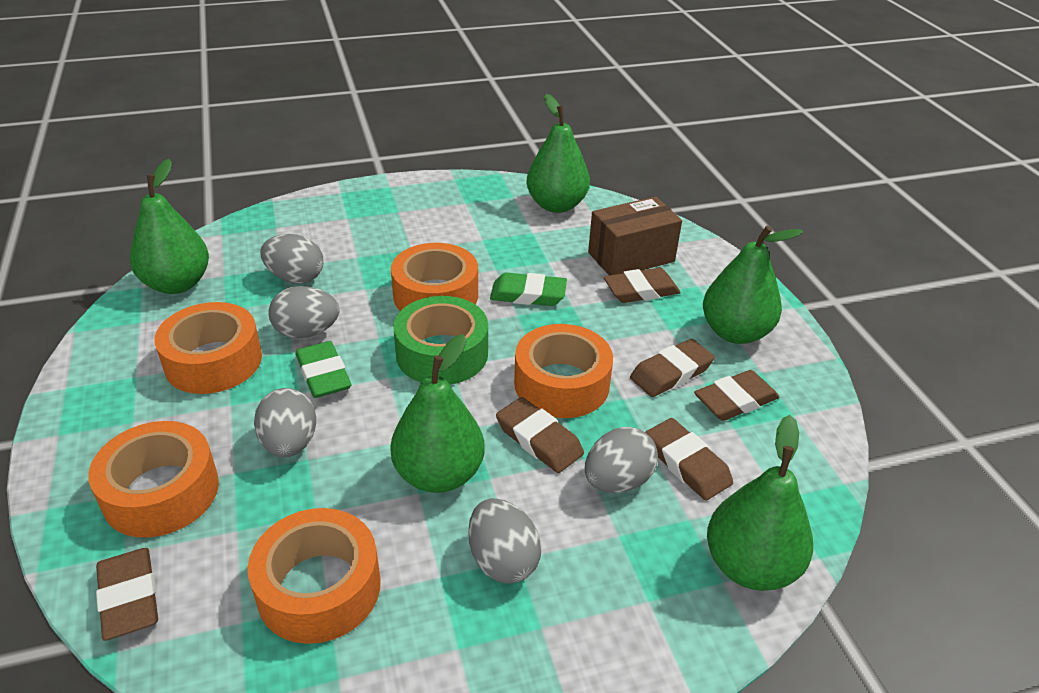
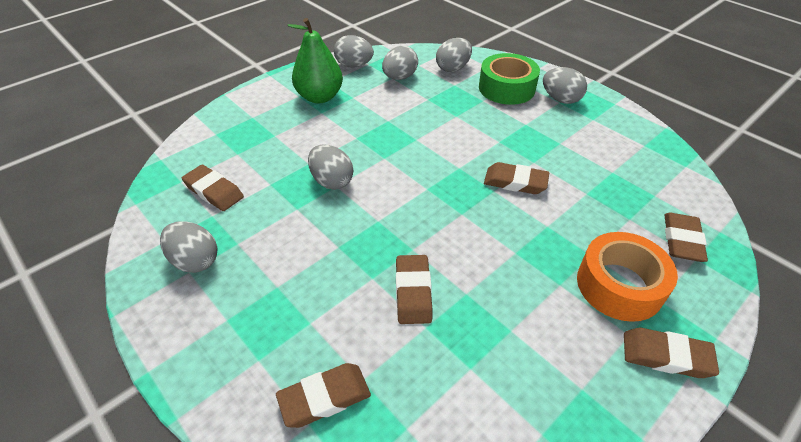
brown box: 1 -> 0
green eraser: 2 -> 0
green pear: 5 -> 1
grey egg: 5 -> 6
orange tape: 5 -> 1

